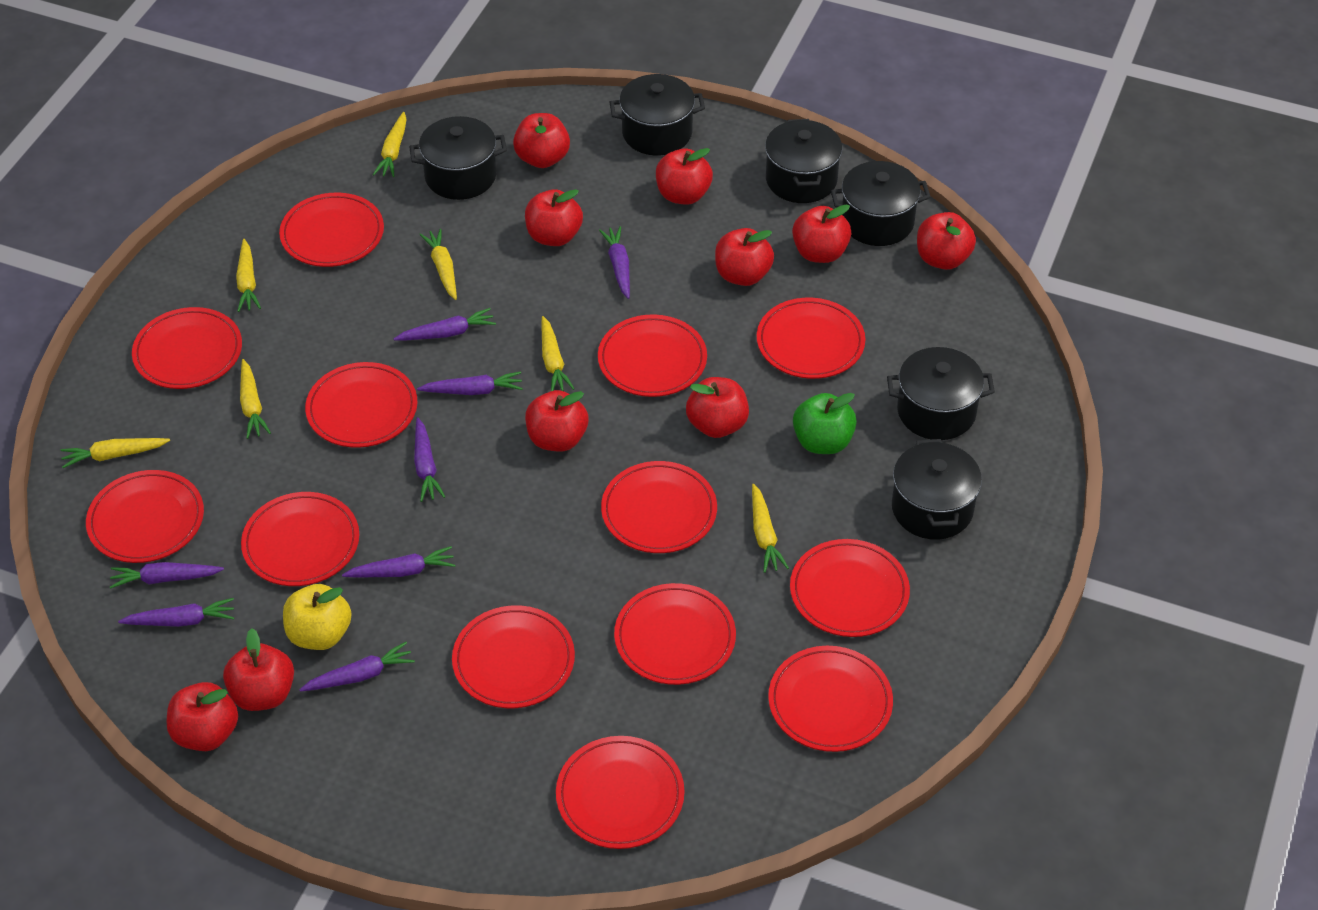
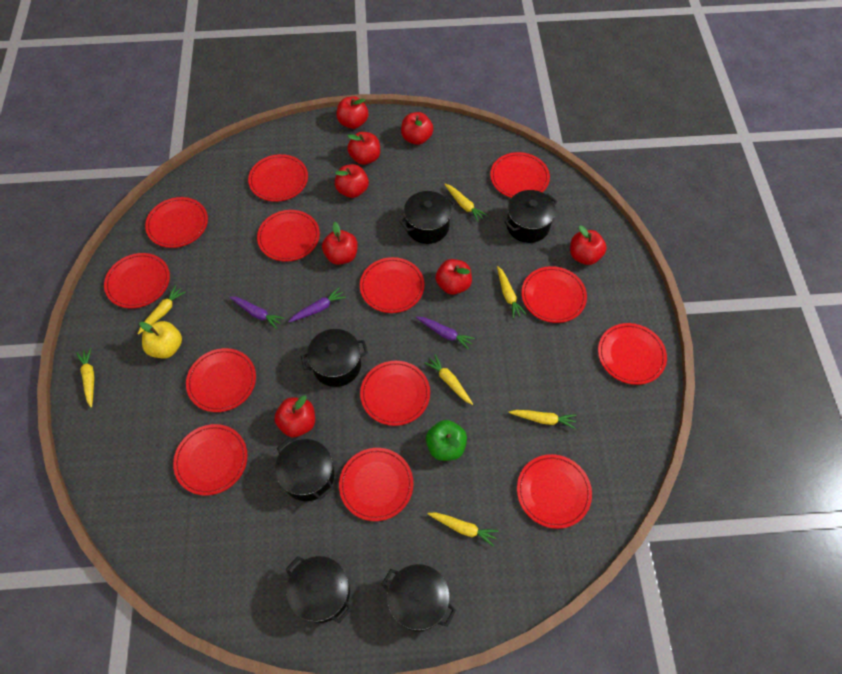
purple carrot: 8 -> 3
red apple: 10 -> 8

